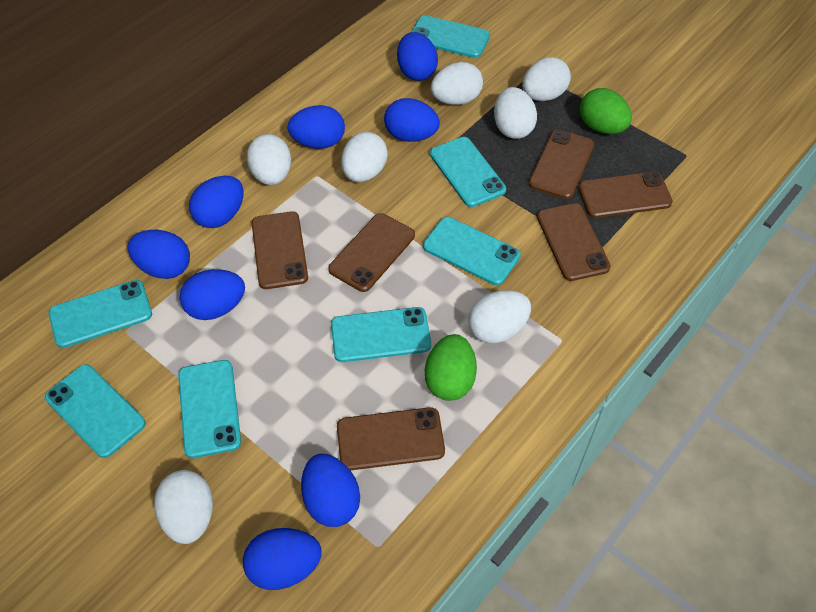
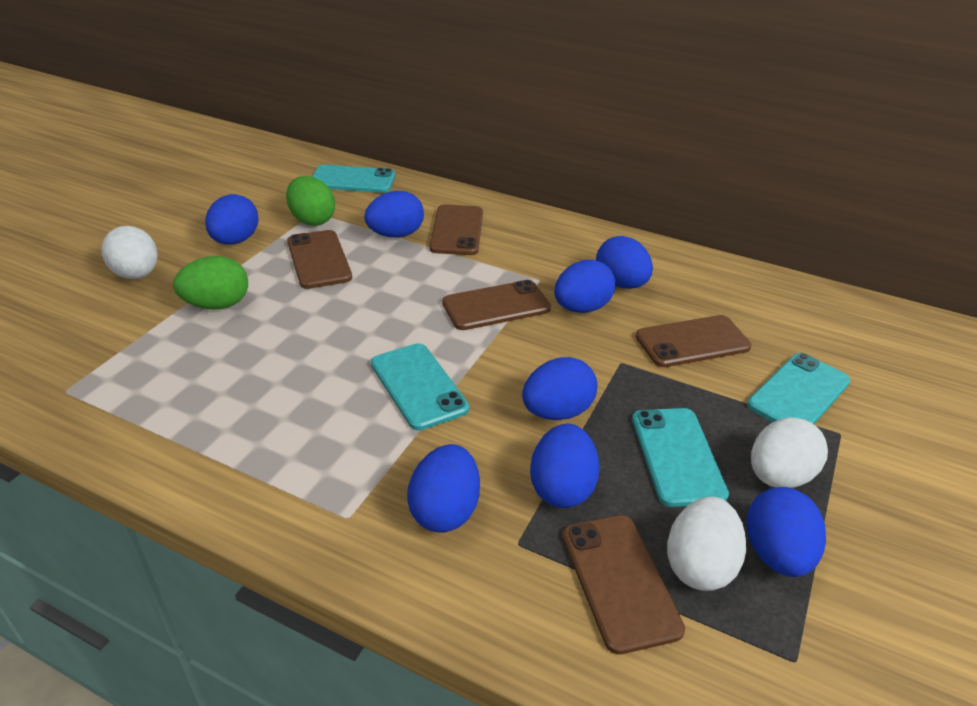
brown phone: 6 -> 5
turquoise phone: 7 -> 4
white egg: 7 -> 3

